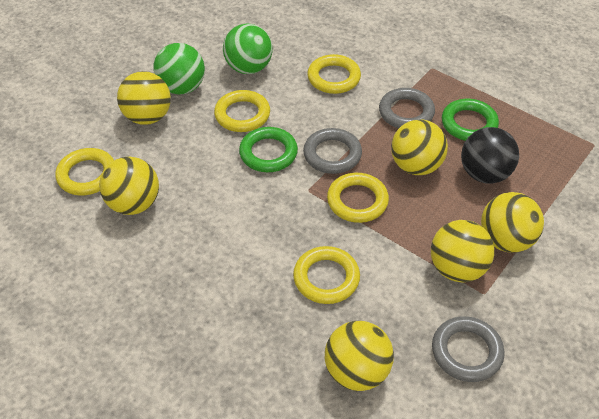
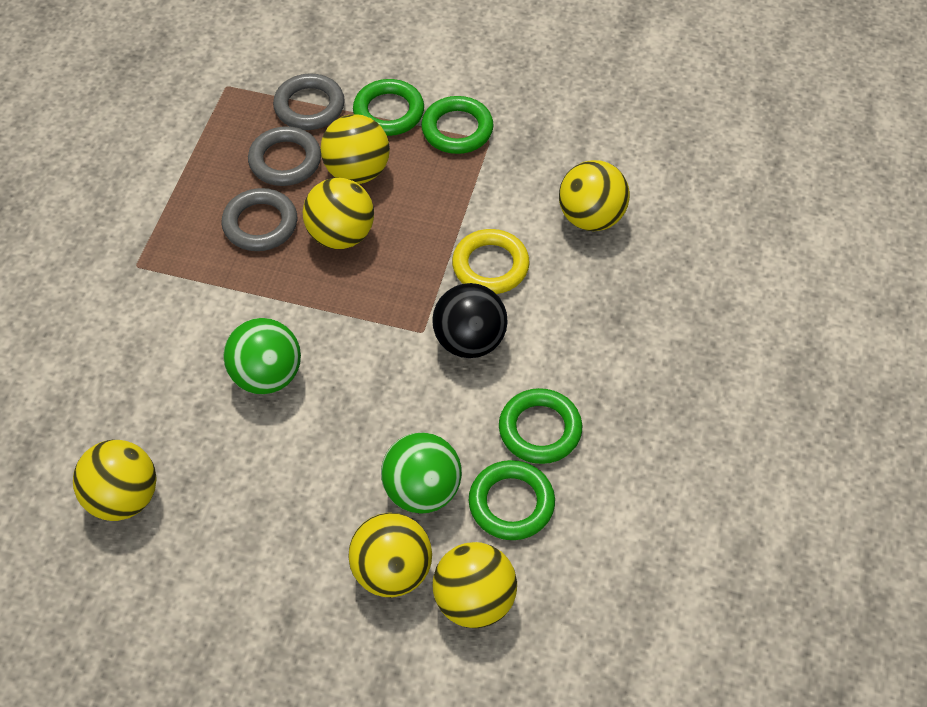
green ring: 2 -> 4
yellow ring: 5 -> 1

